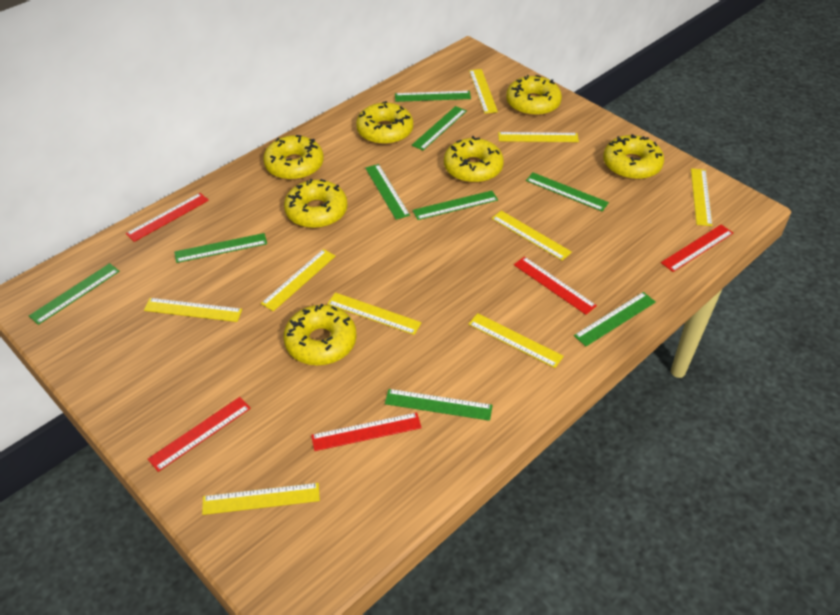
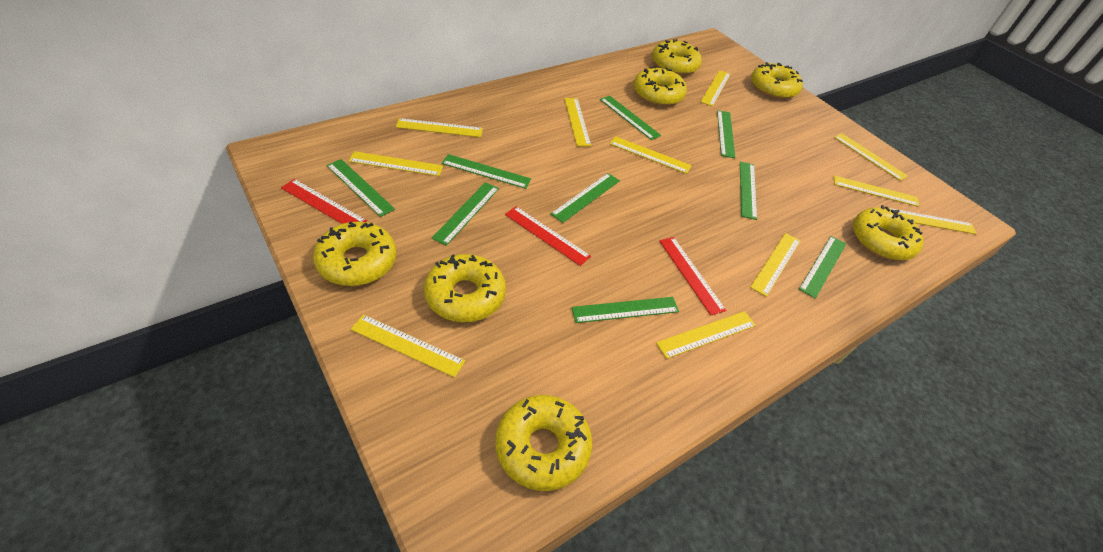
red ruler: 5 -> 3
yellow ruler: 9 -> 11

